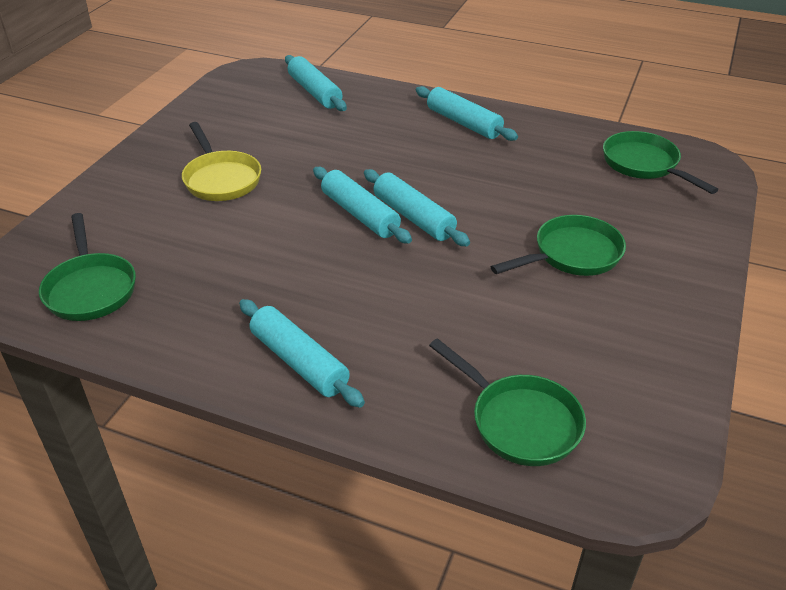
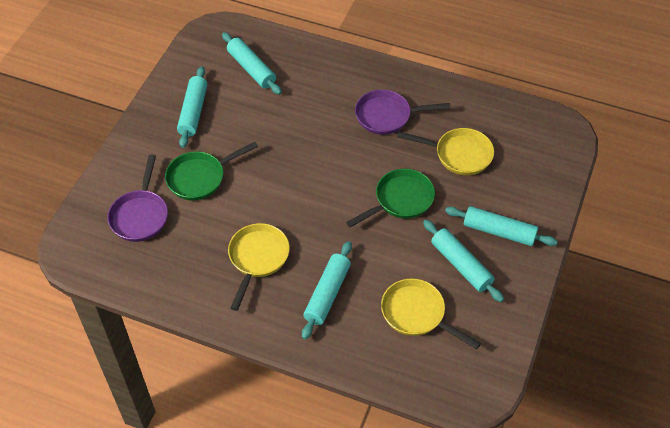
green pan: 4 -> 2
purple pan: 0 -> 2
yellow pan: 1 -> 3

